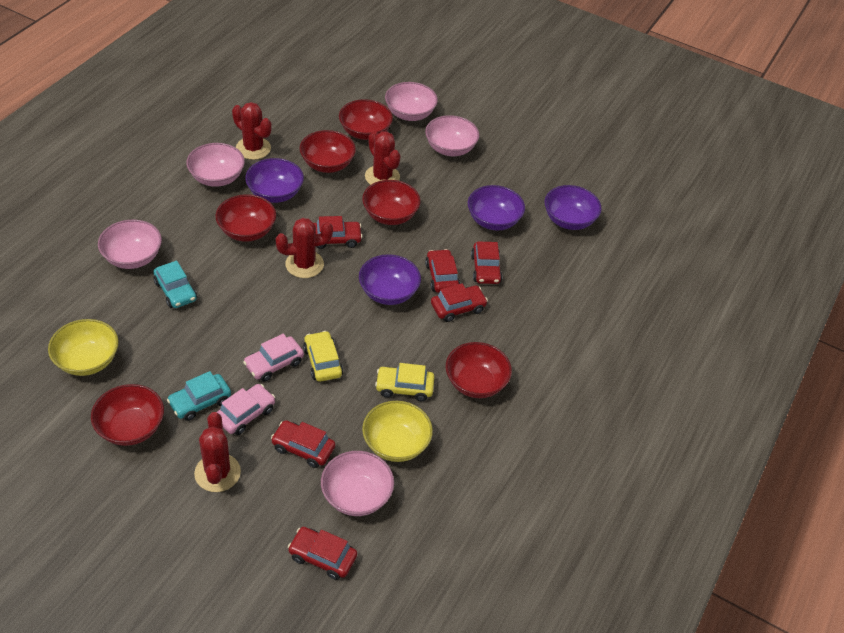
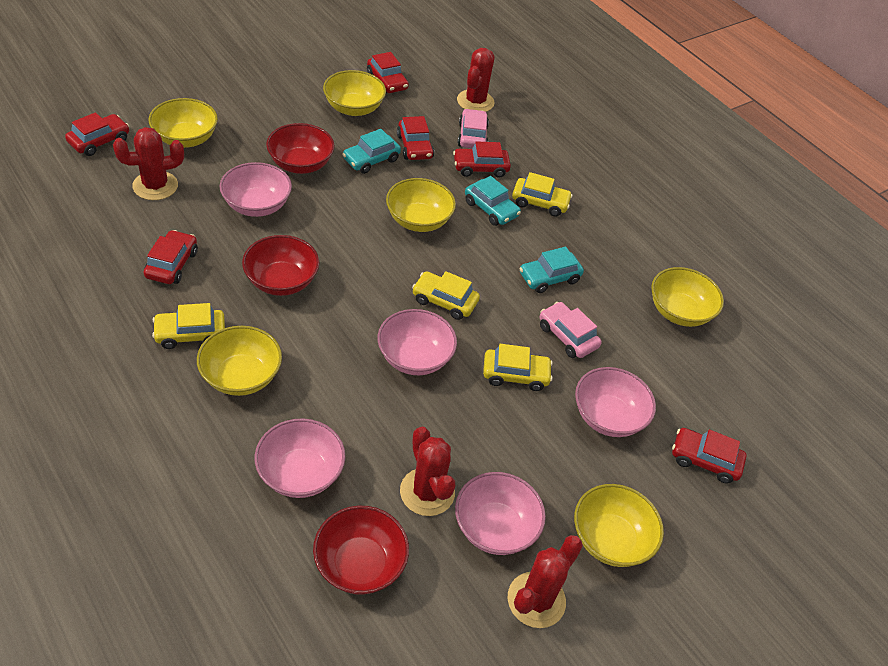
purple bowl: 4 -> 0
red bowl: 6 -> 3
turquoise car: 2 -> 3
yellow bowl: 2 -> 6
yellow car: 2 -> 4

